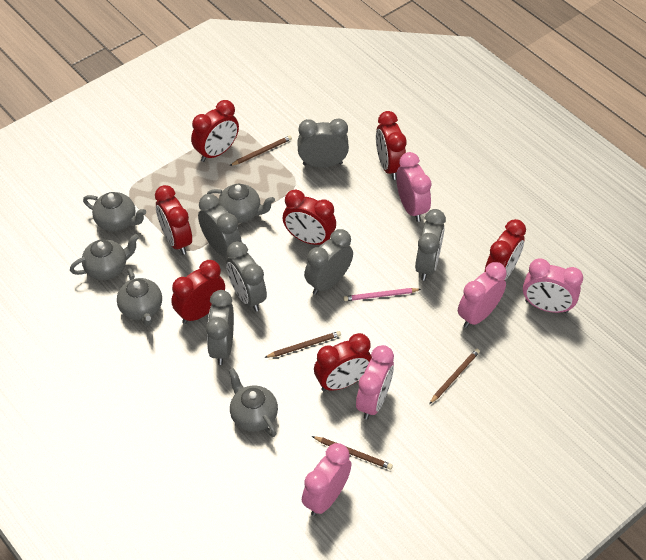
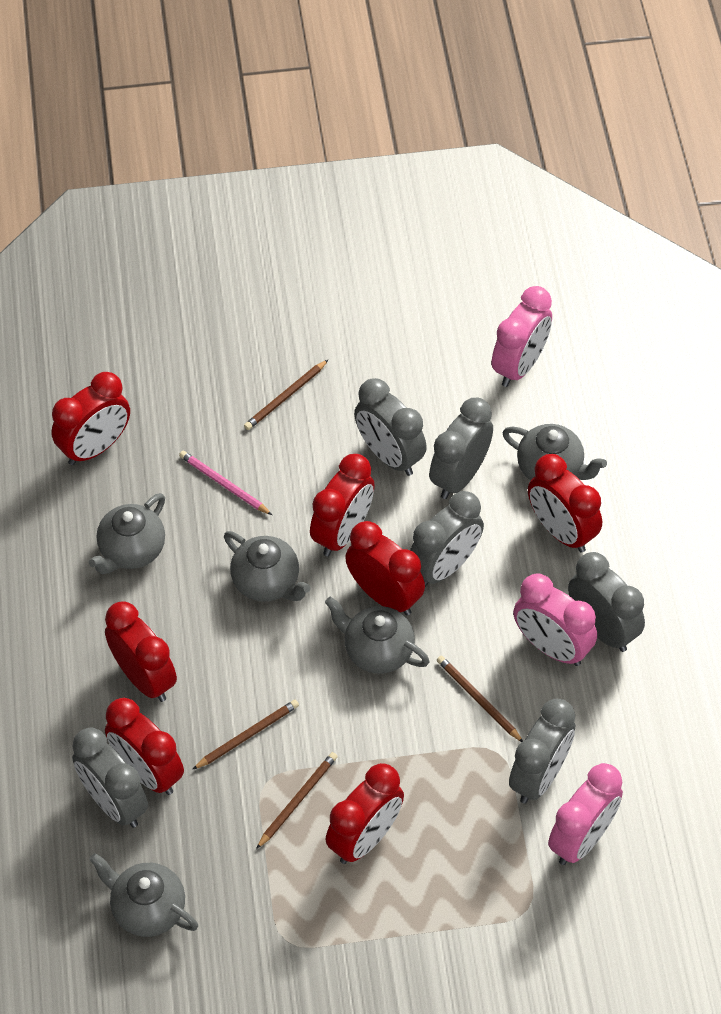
pink clock: 5 -> 3

